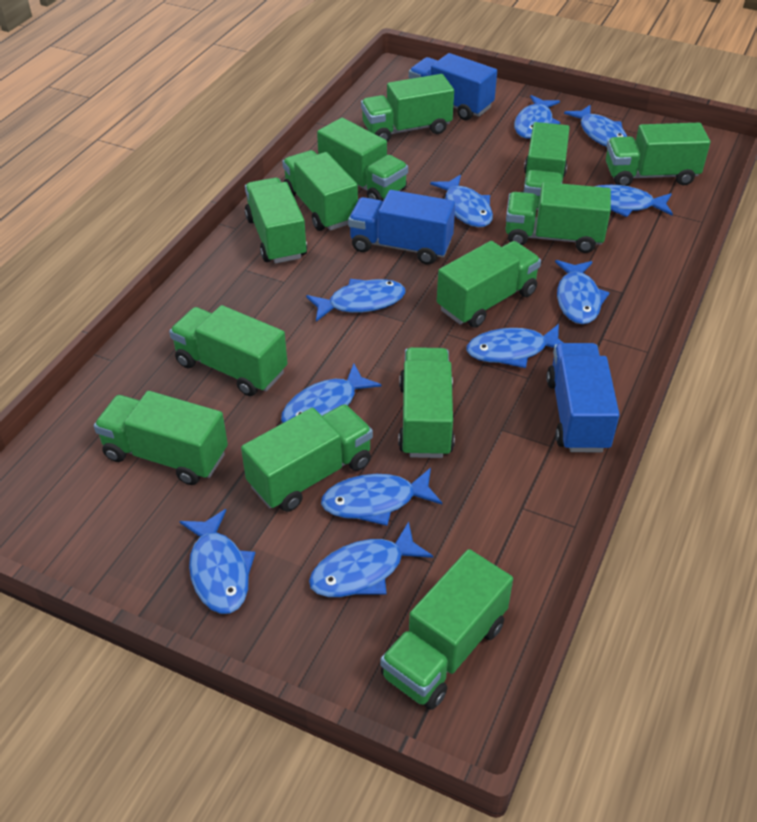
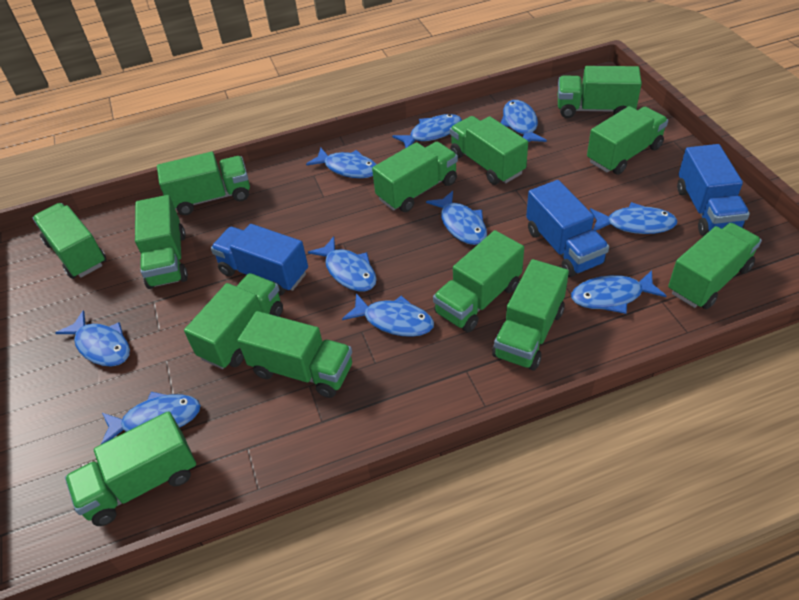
blue fish: 11 -> 10

